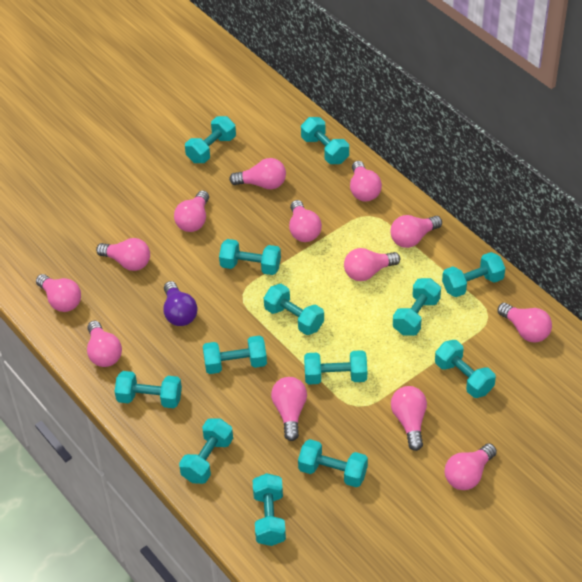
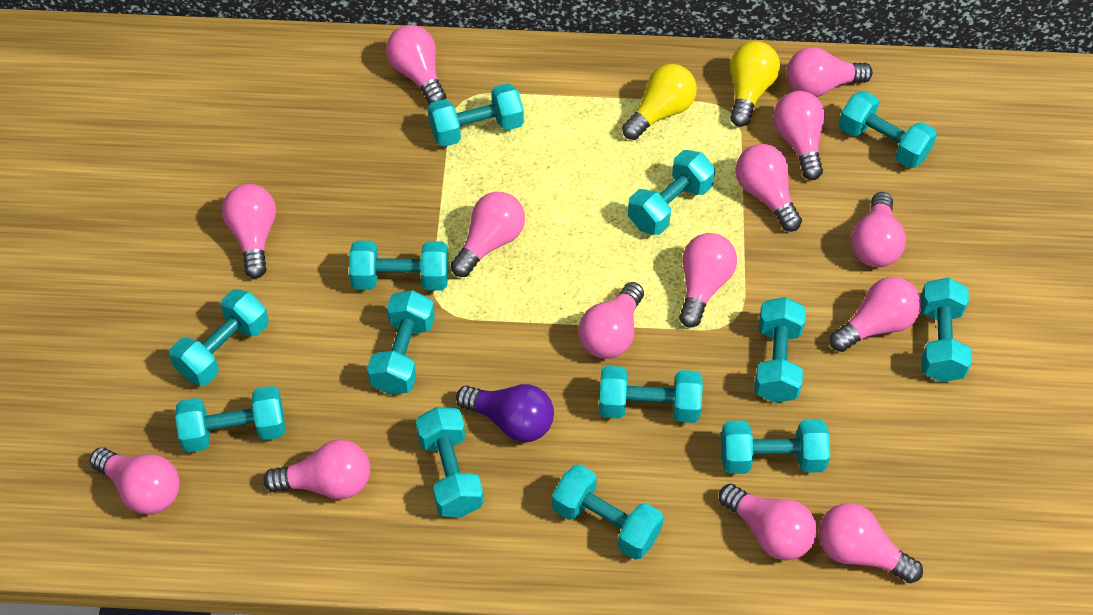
pink light bulb: 13 -> 14
yellow light bulb: 0 -> 2

